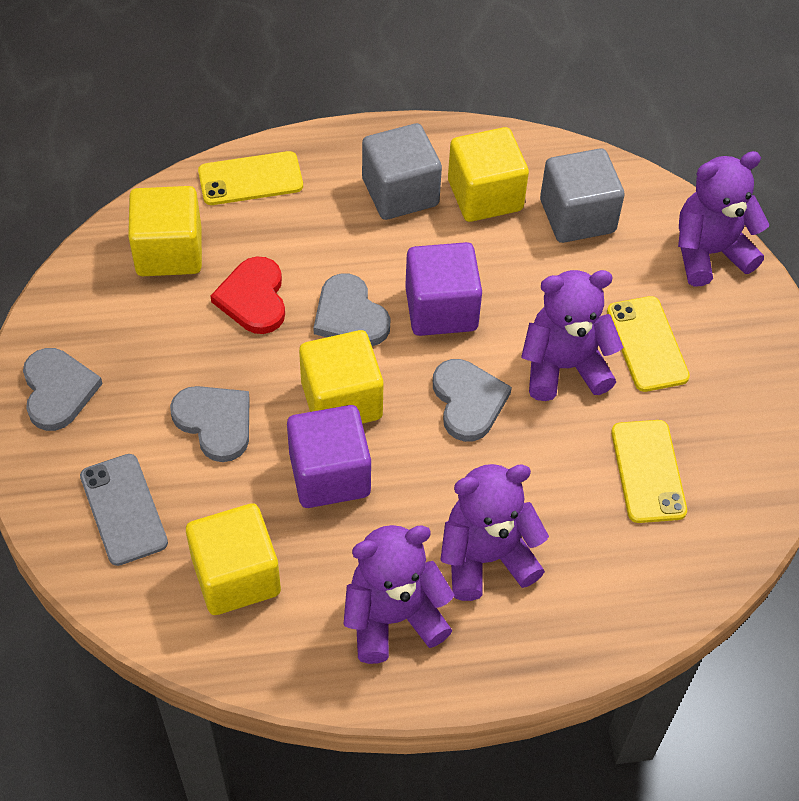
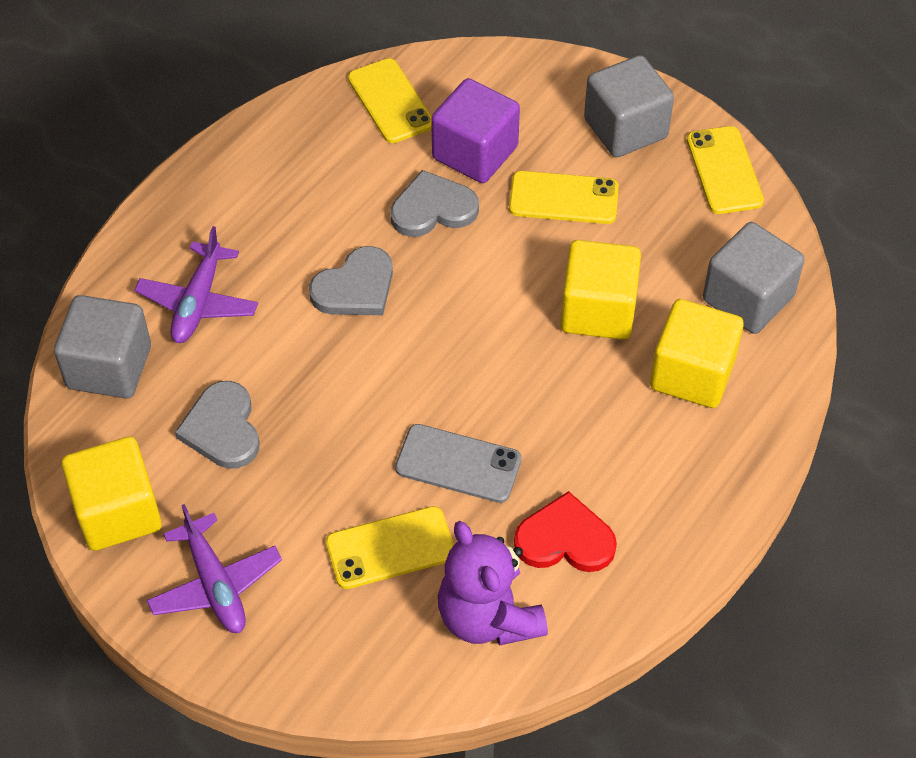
grey cube: 2 -> 3
grey heart: 4 -> 3
purple cube: 2 -> 1
purple plane: 0 -> 2
purple teddy bear: 4 -> 1
yellow cube: 4 -> 3
yellow phone: 3 -> 4

